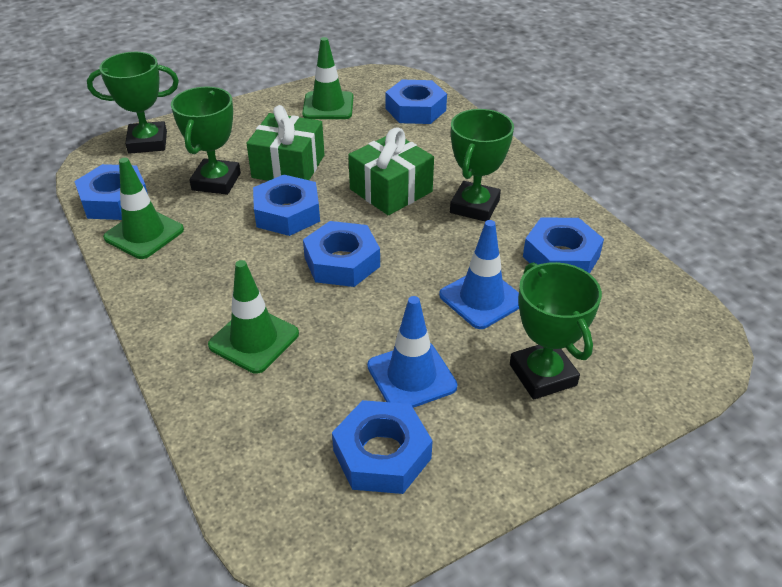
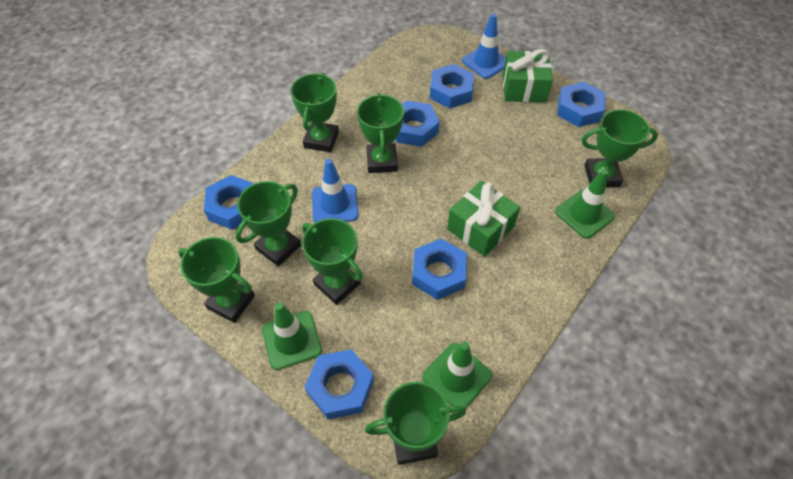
green trophy: 4 -> 7

